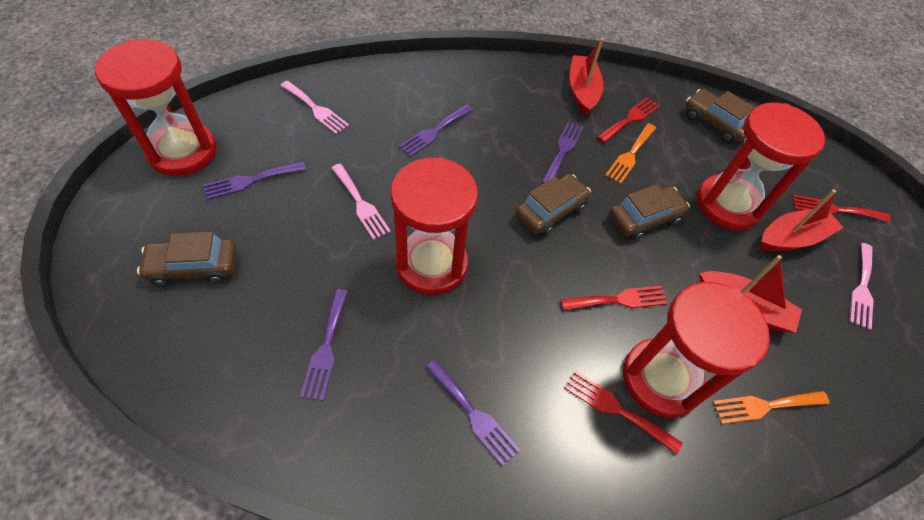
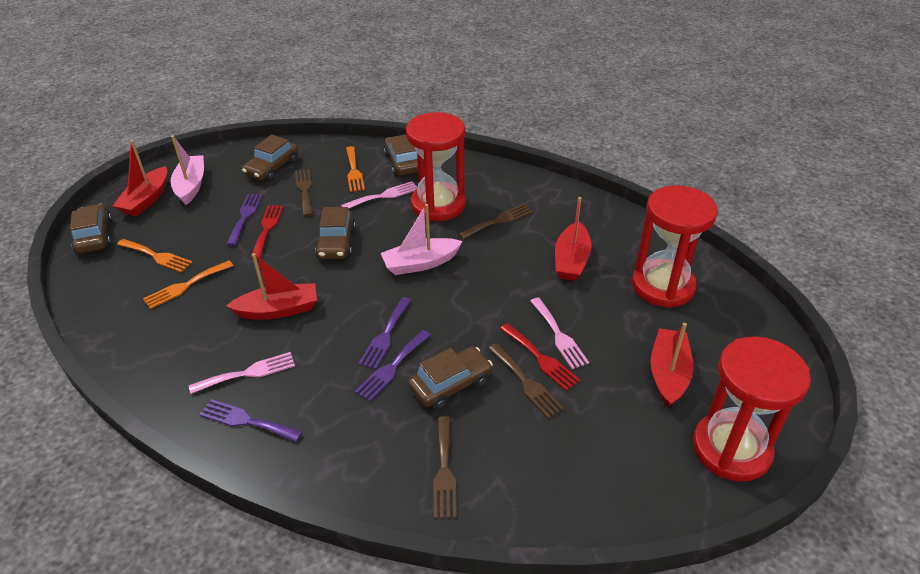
brown car: 4 -> 5
brown fork: 0 -> 4
orange fork: 2 -> 3
pink boat: 0 -> 2
purple fork: 5 -> 4
red boat: 3 -> 4
red fork: 4 -> 2
red hourglass: 4 -> 3

